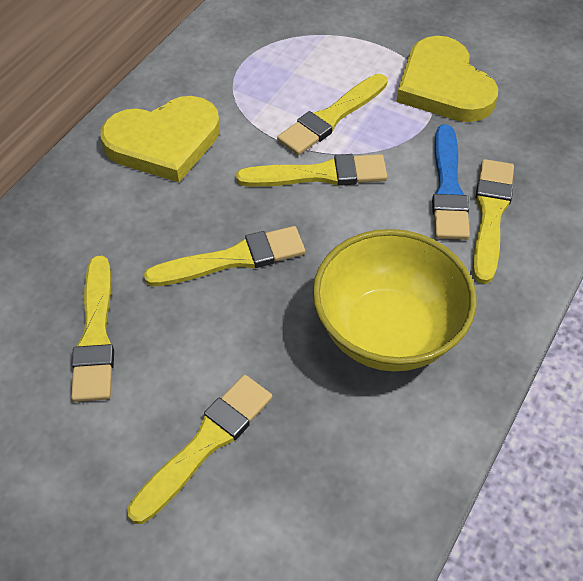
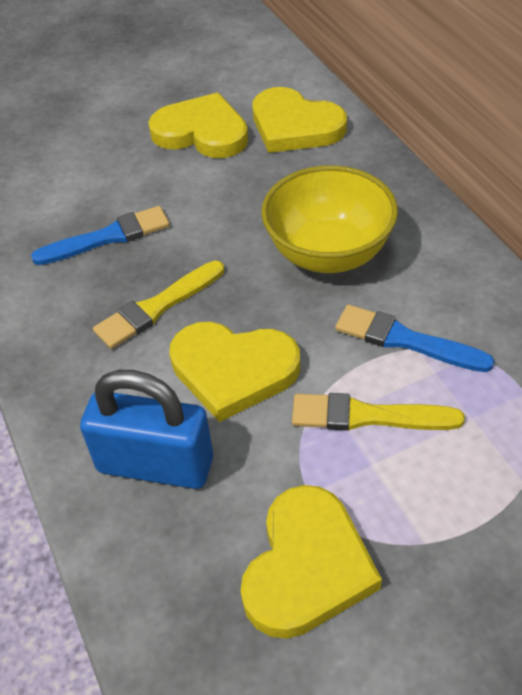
blue brush: 1 -> 2
blue padlock: 0 -> 1
yellow brush: 6 -> 2
yellow heart: 2 -> 4

